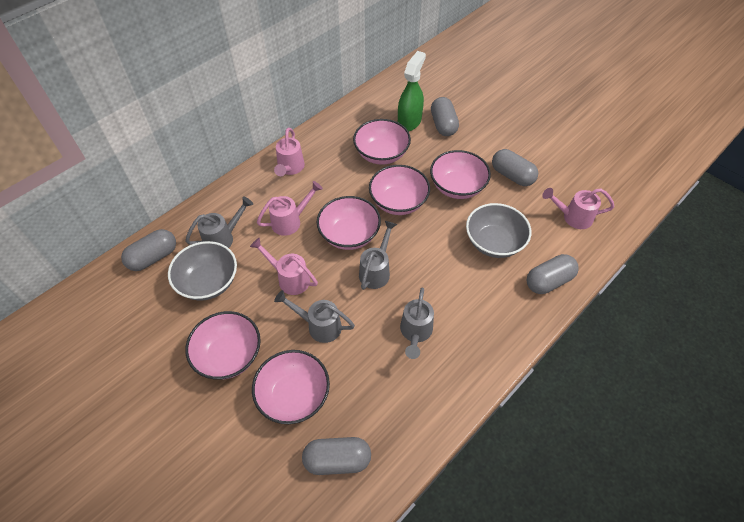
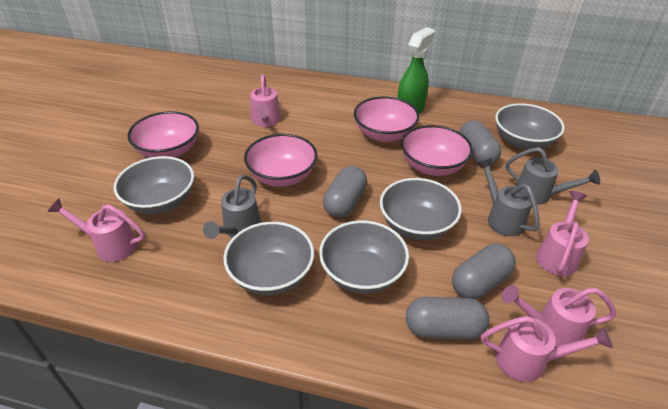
grey bowl: 2 -> 5
grey capsule: 5 -> 4
grey watering can: 4 -> 3
pink bowl: 6 -> 4
pink watering can: 4 -> 5

